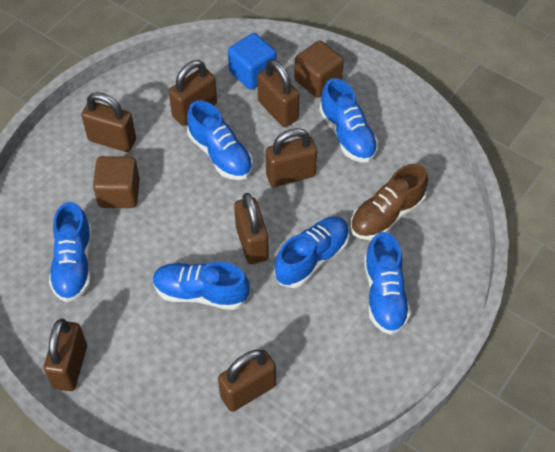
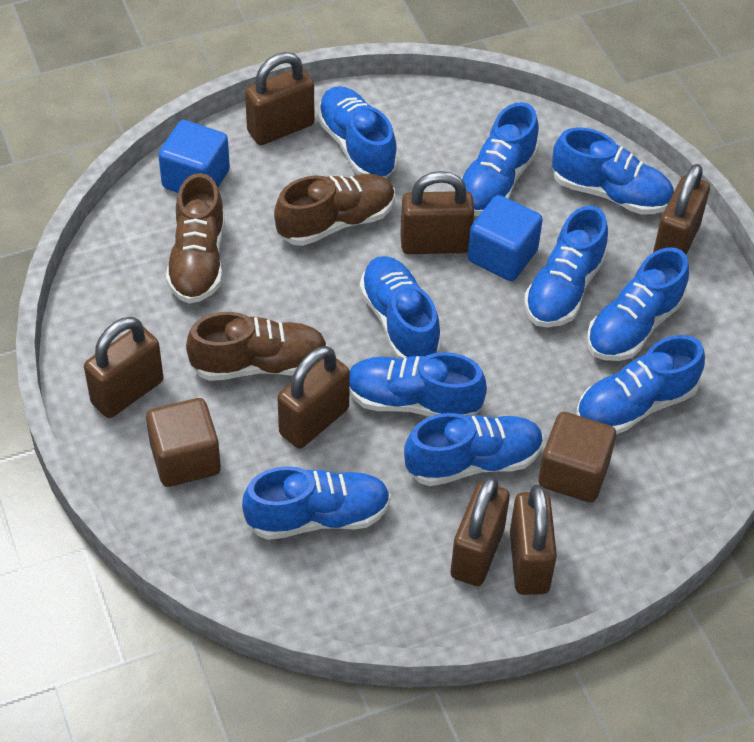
blue cube: 1 -> 2
blue shoe: 6 -> 10
brown shoe: 1 -> 3

